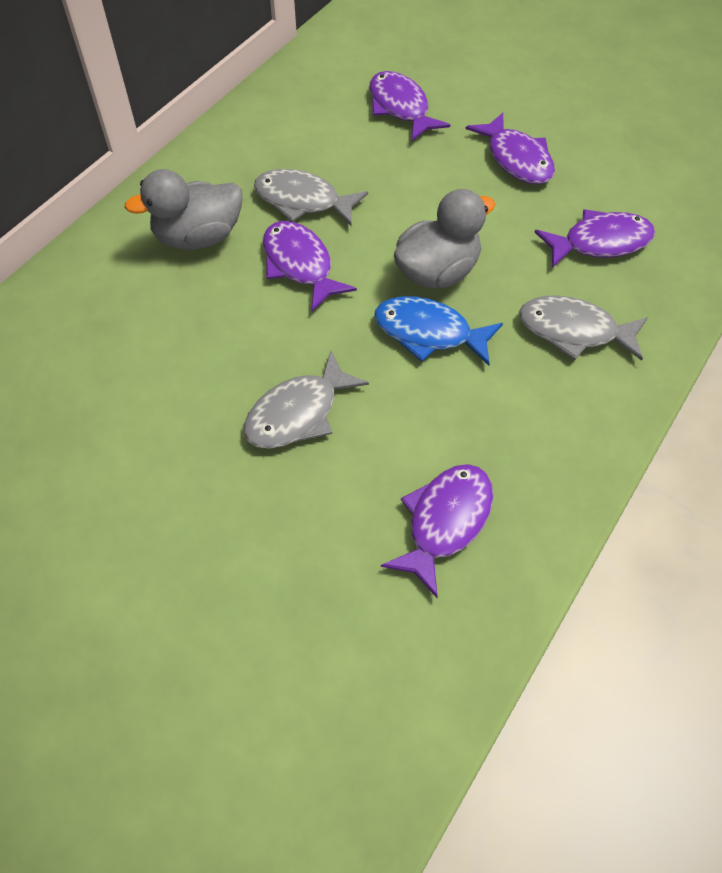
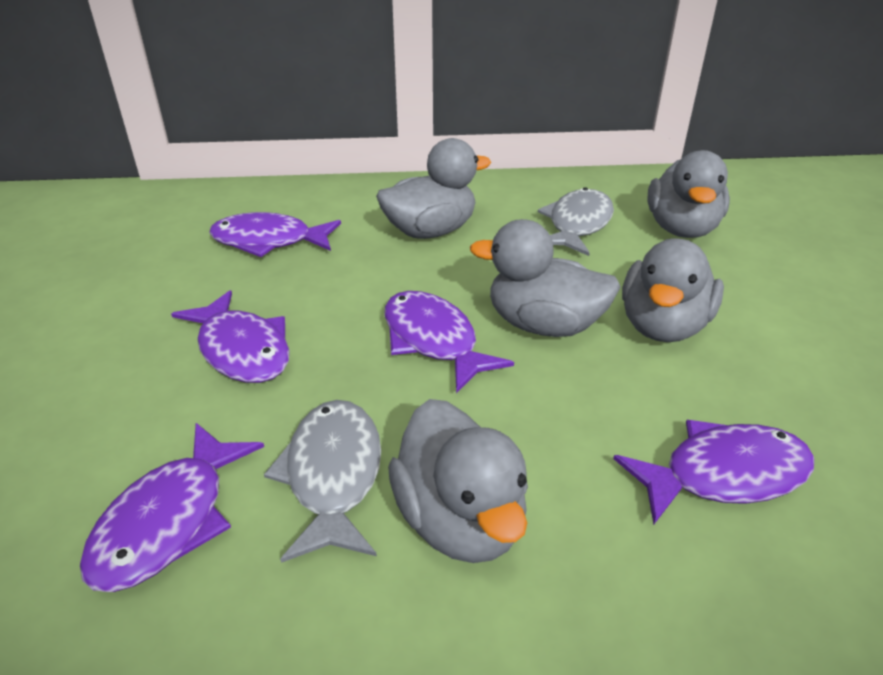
blue fish: 1 -> 0
grey duck: 2 -> 5
grey fish: 3 -> 2

